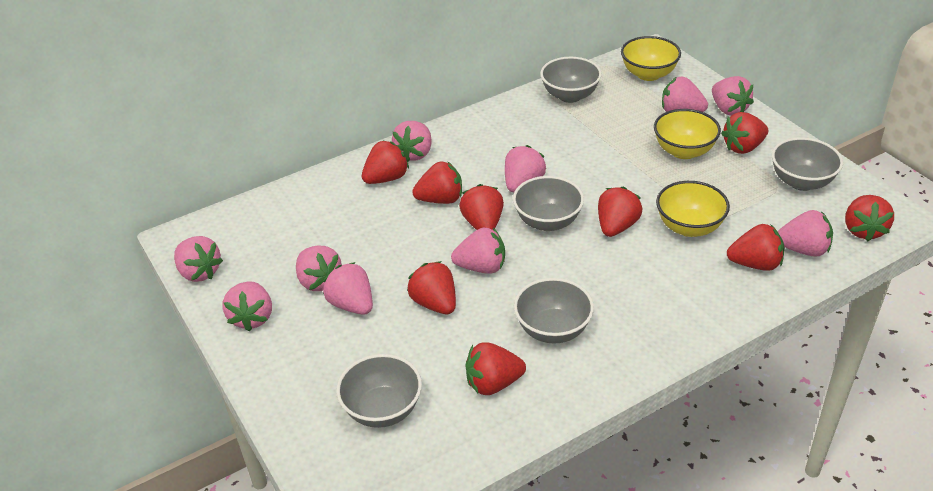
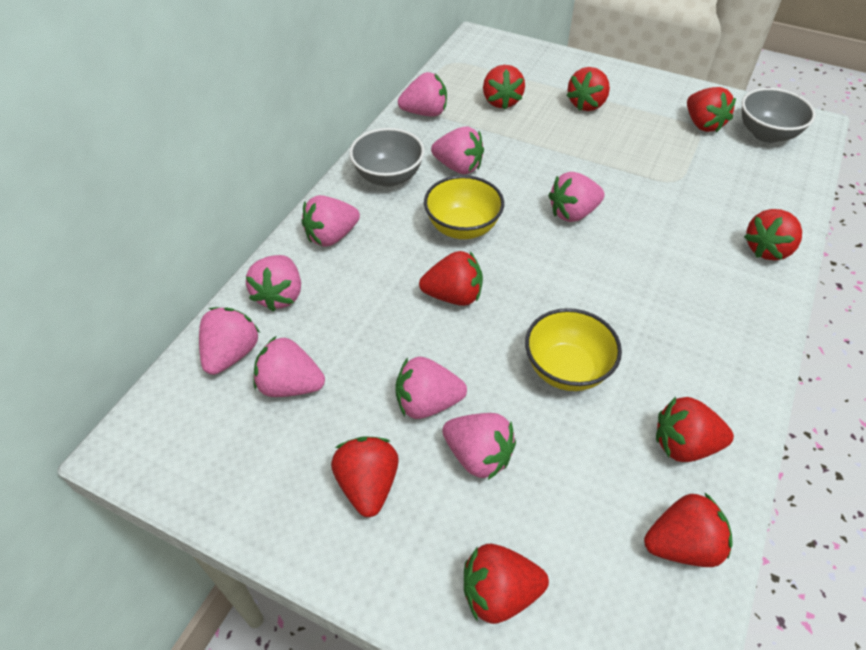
grey bowl: 5 -> 2
pink strawberry: 10 -> 9
yellow bowl: 3 -> 2

